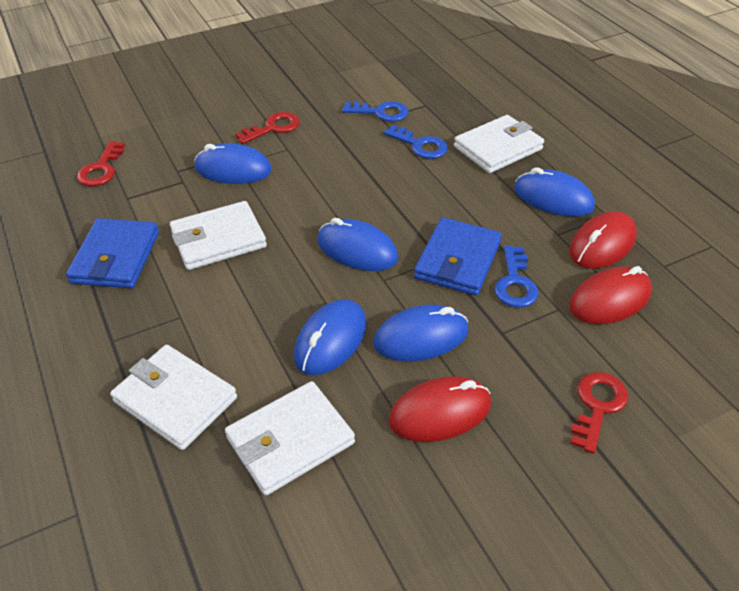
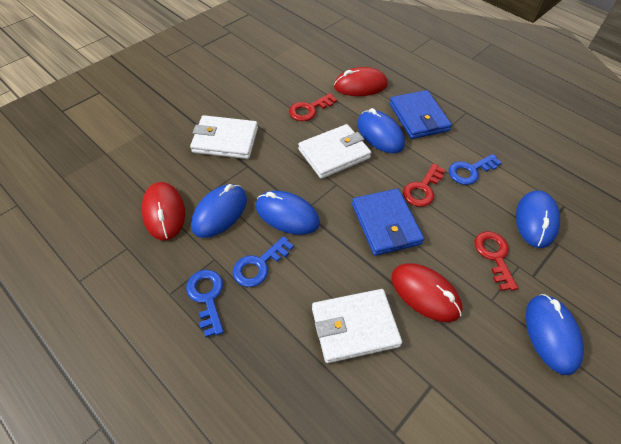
white wallet: 4 -> 3

